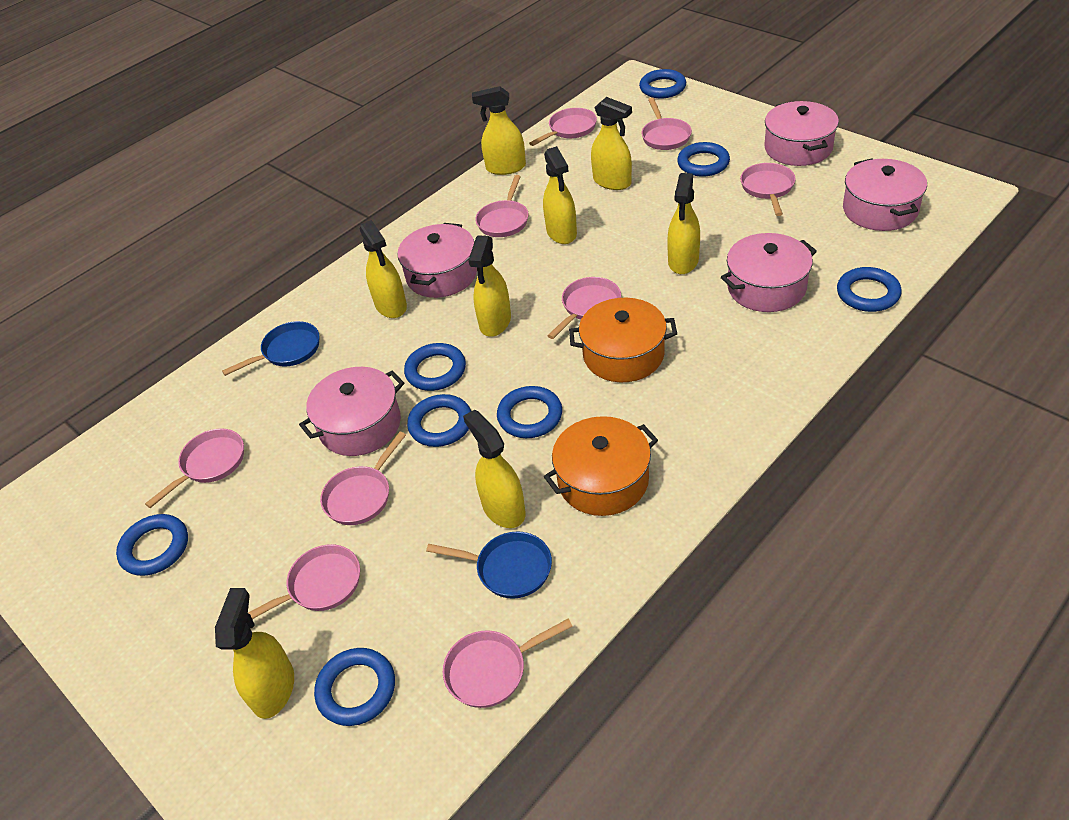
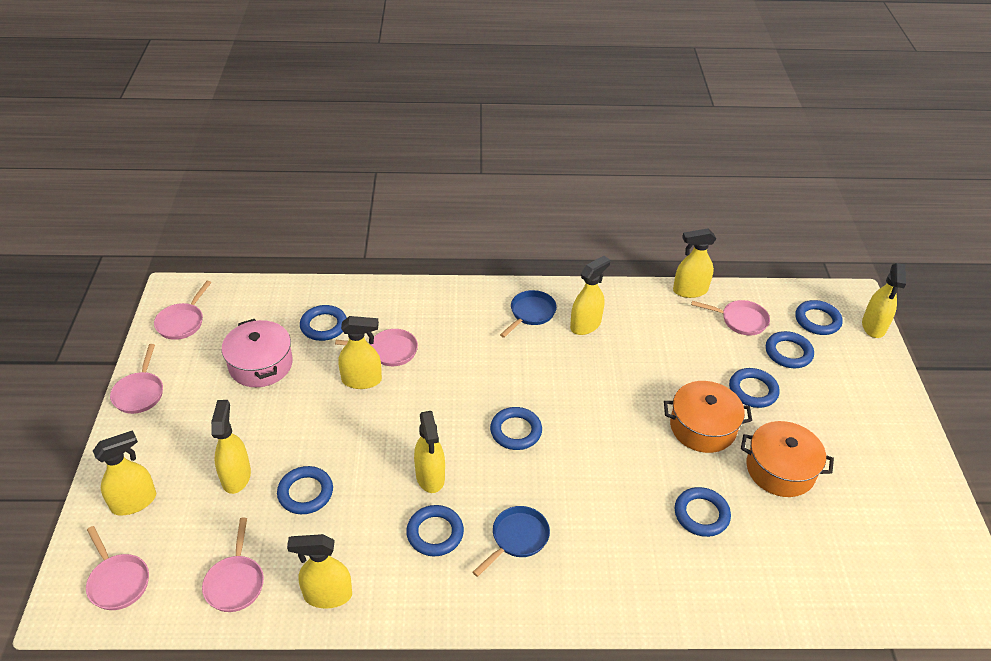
pink pan: 9 -> 6
pink pot: 5 -> 1

